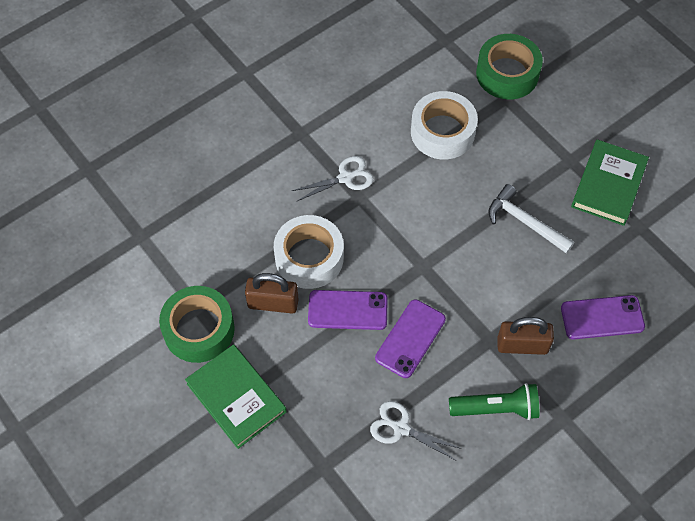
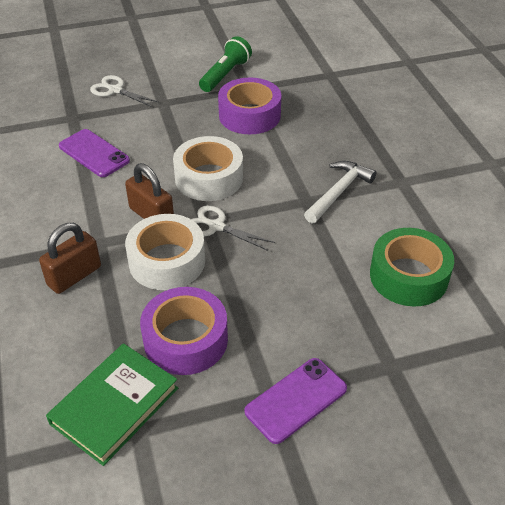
green book: 2 -> 1
green tape: 2 -> 1
purple phone: 3 -> 2
purple tape: 0 -> 2

